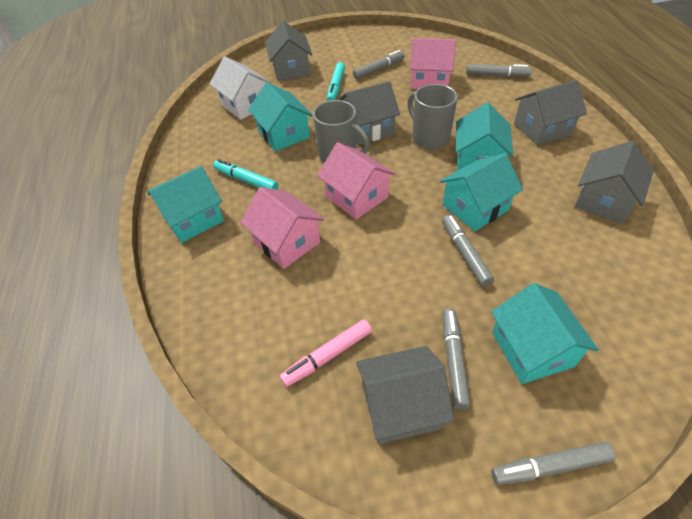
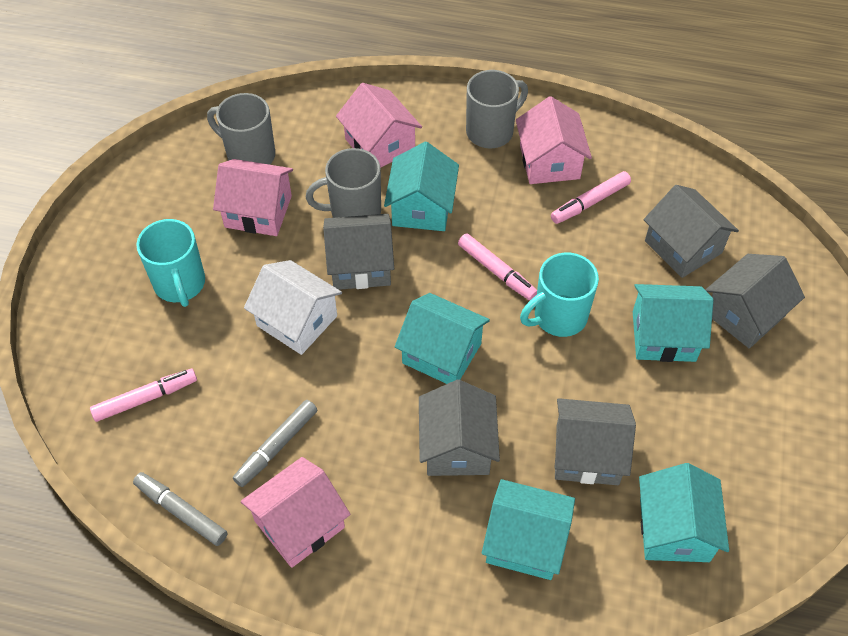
grey marker: 5 -> 2
grey mug: 2 -> 3
pink house: 3 -> 4
pink marker: 1 -> 3
turquoise marker: 2 -> 0
turquoise mug: 0 -> 2

